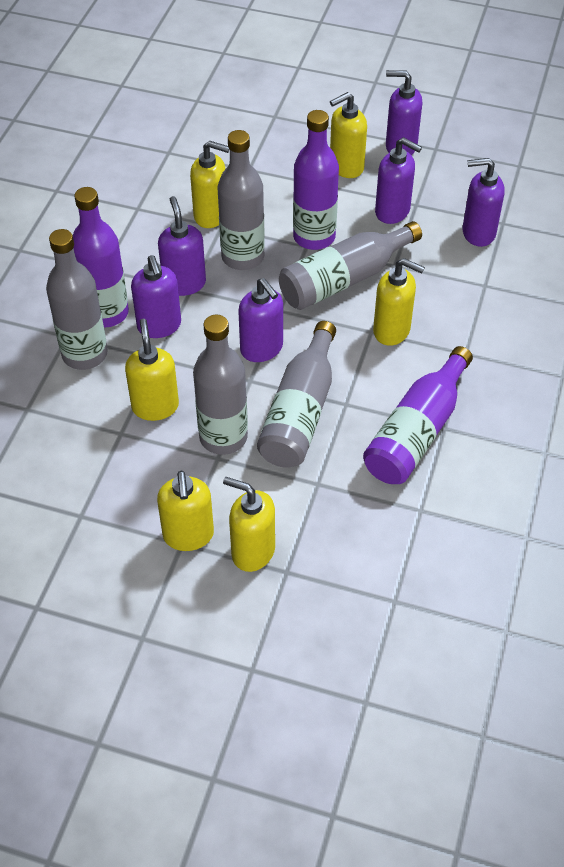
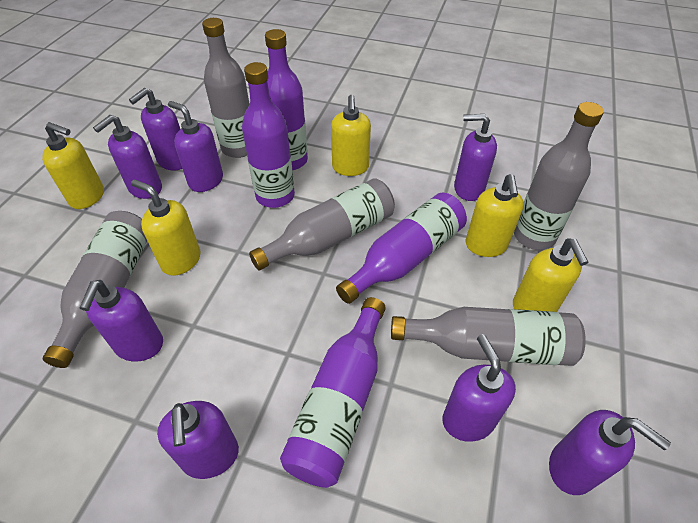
purple bottle: 3 -> 4
purple soap dispenser: 6 -> 8
yellow soap dispenser: 6 -> 5

